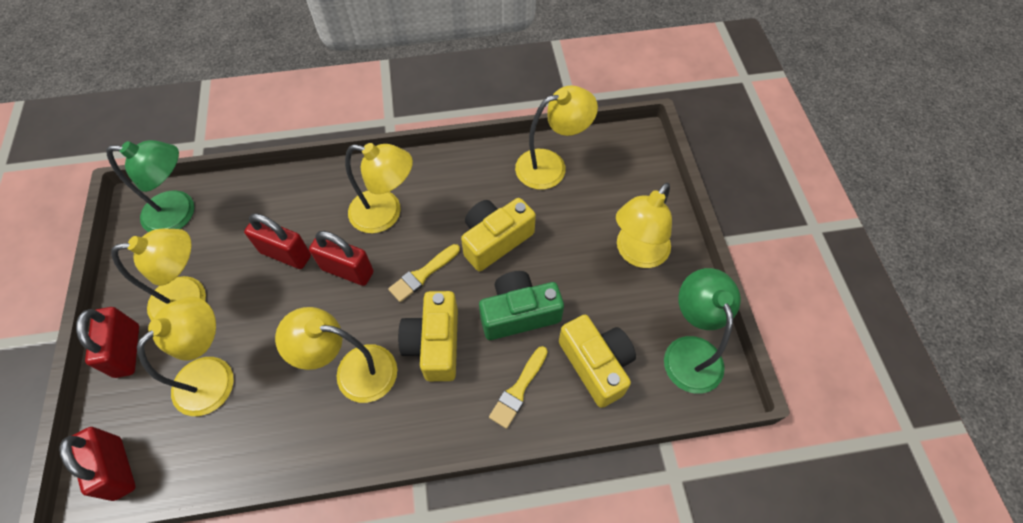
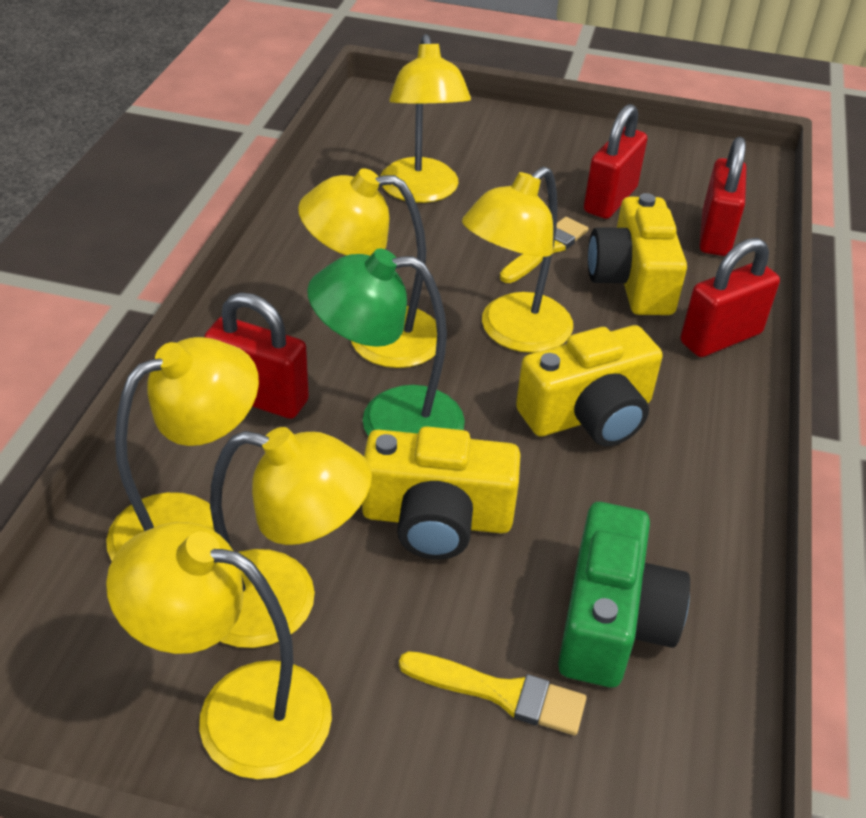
green lamp: 2 -> 1

